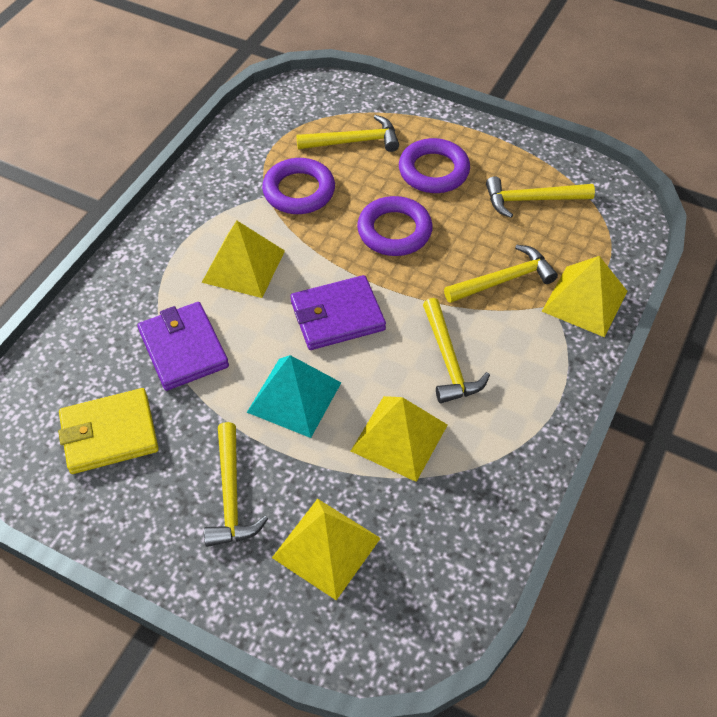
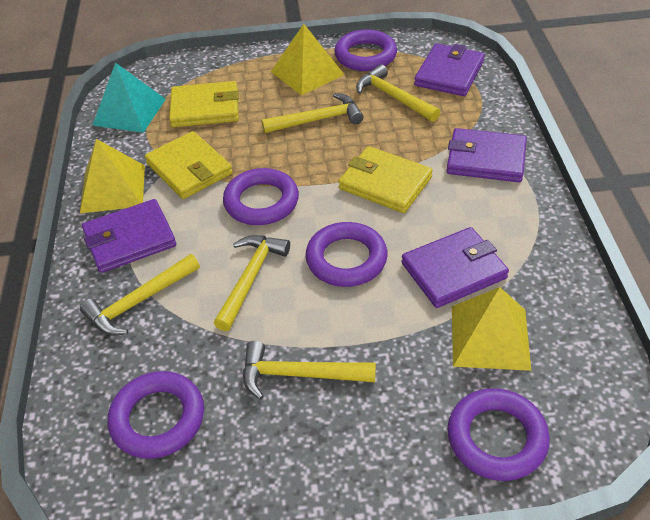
purple ring: 3 -> 5
purple wallet: 2 -> 4
yellow pyramid: 4 -> 3
yellow wallet: 1 -> 3

